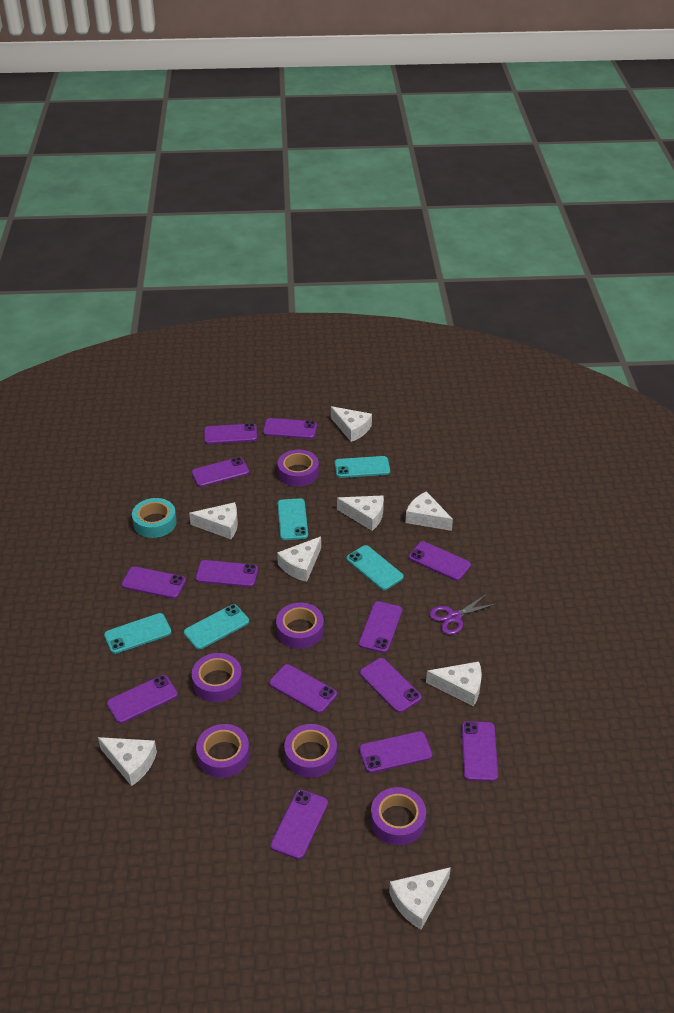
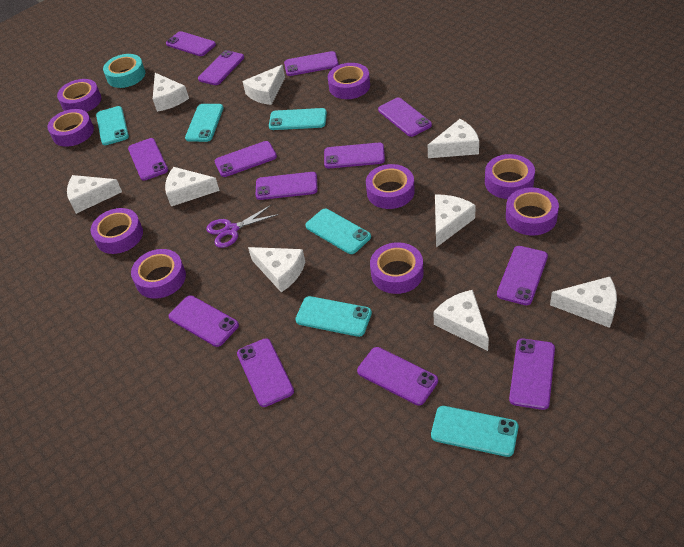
purple tape: 6 -> 9
turquoise phone: 5 -> 6
white cheese: 8 -> 9

